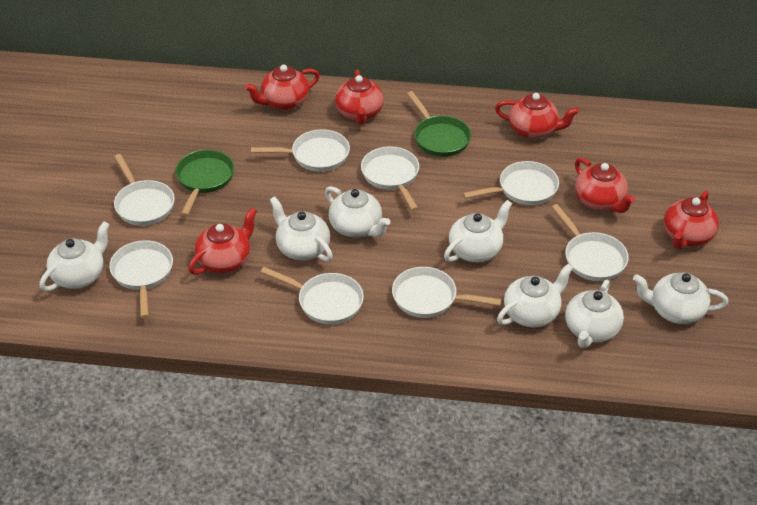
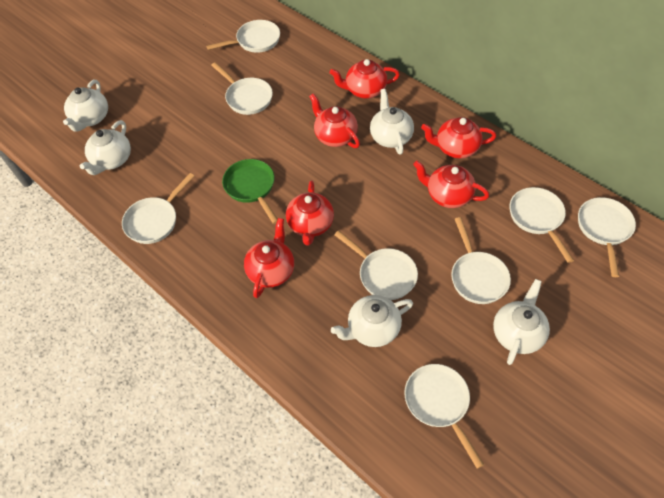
green pan: 2 -> 1
white teapot: 7 -> 5

